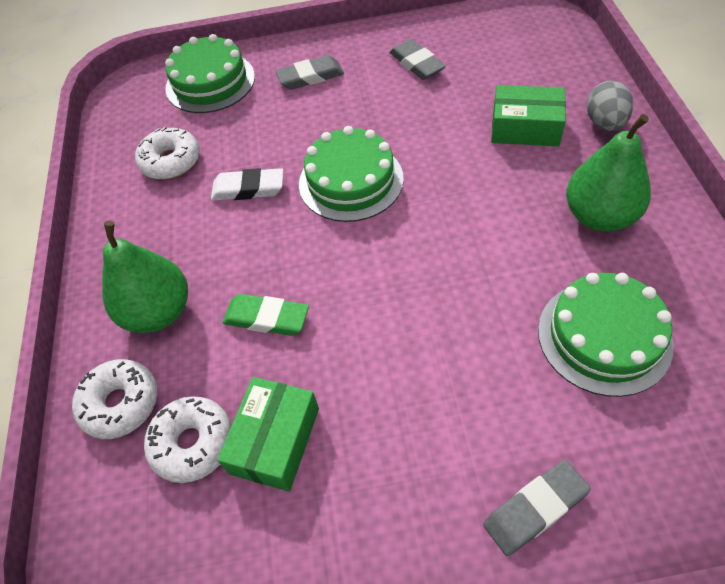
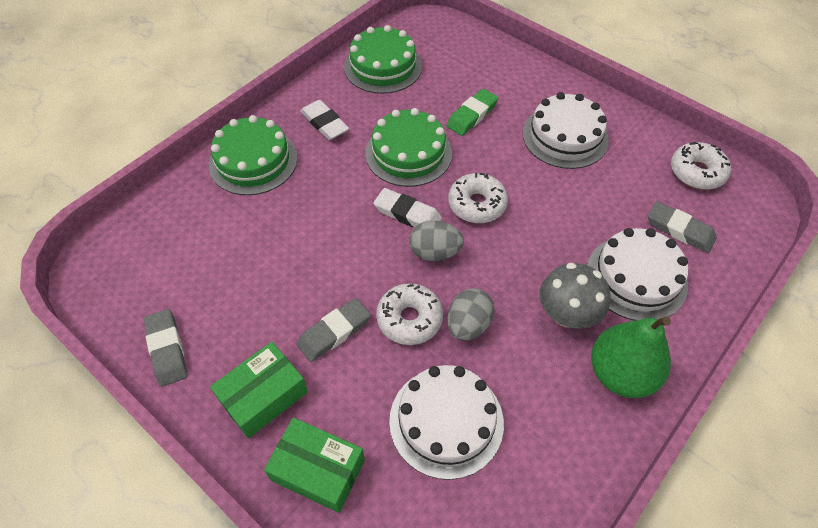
green pear: 2 -> 1
grey egg: 1 -> 2
grey mushroom: 0 -> 1
white cake: 0 -> 3
white eraser: 1 -> 2

